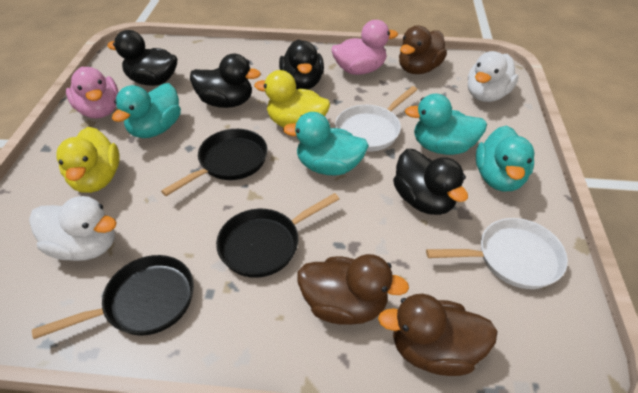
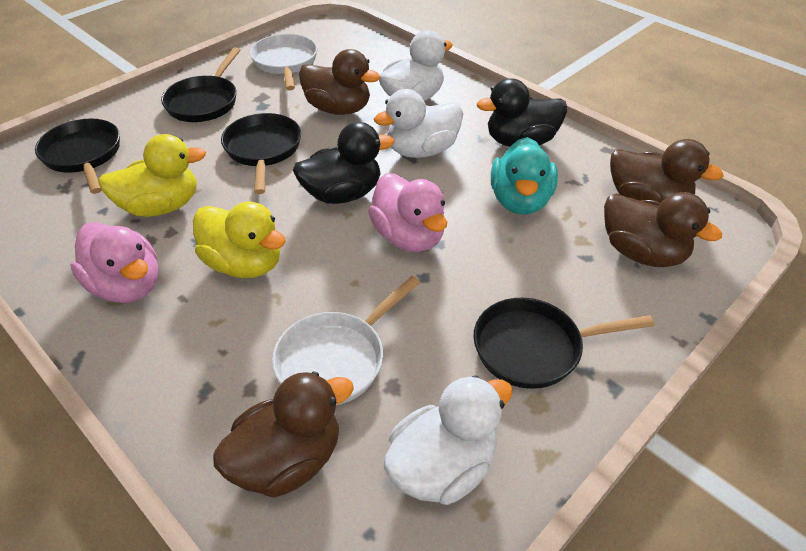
black duck: 4 -> 2
black pan: 3 -> 4
brown duck: 3 -> 4
turquoise duck: 4 -> 1
white duck: 2 -> 3

